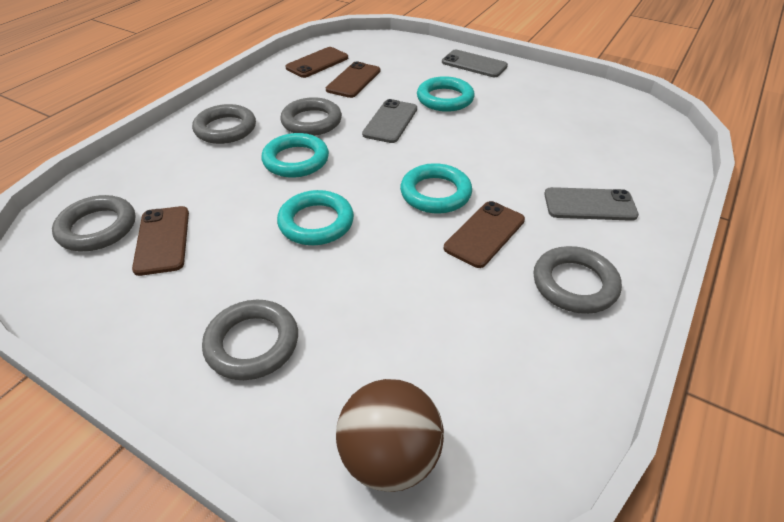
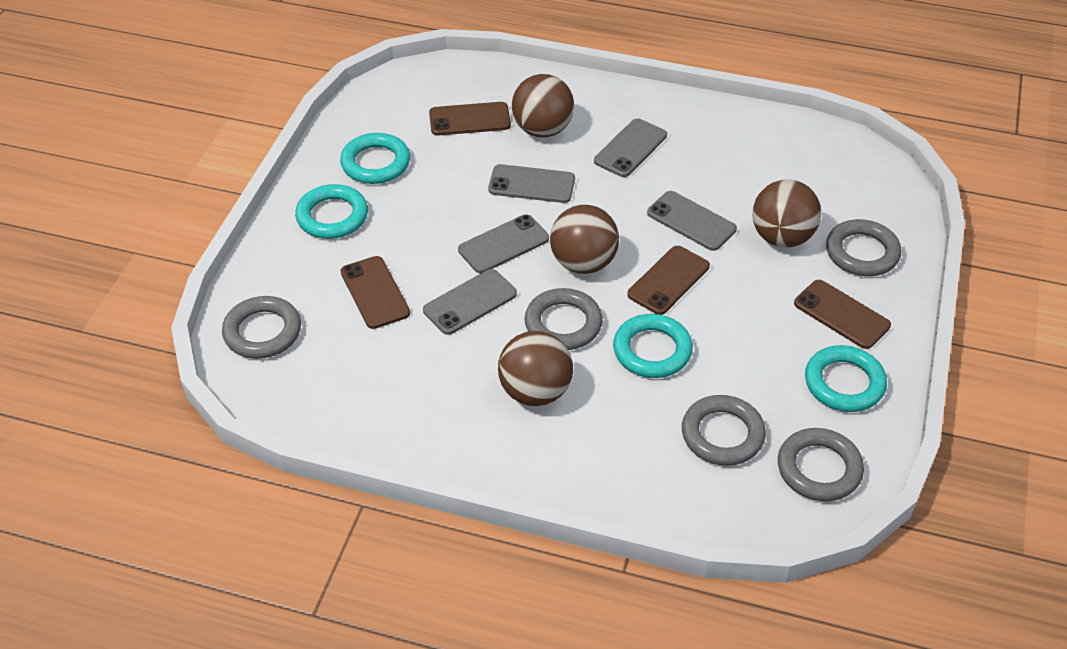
brown ball: 1 -> 4
grey phone: 3 -> 5

